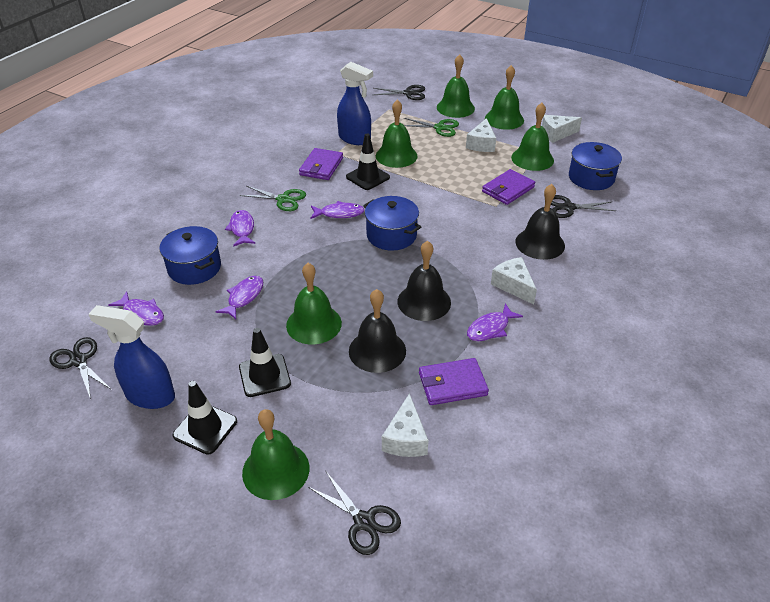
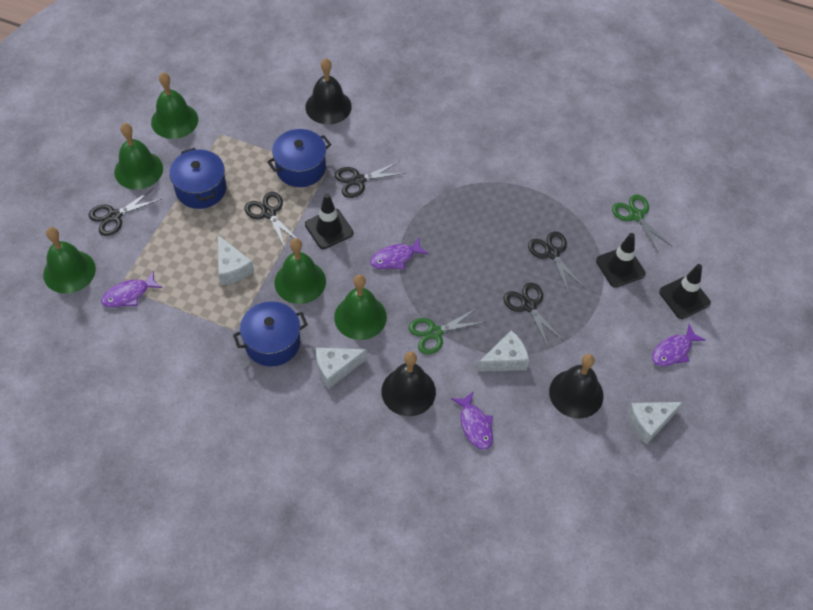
black scissors: 4 -> 5
blue spray bottle: 2 -> 0
green bell: 6 -> 5
purple fish: 5 -> 4
purple wallet: 3 -> 0

